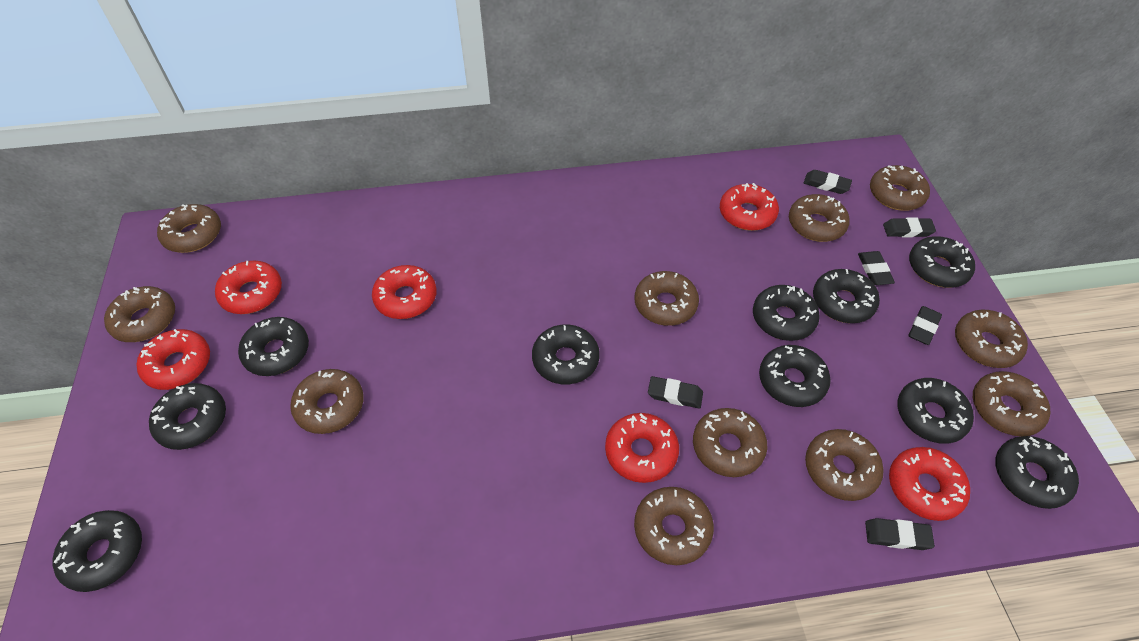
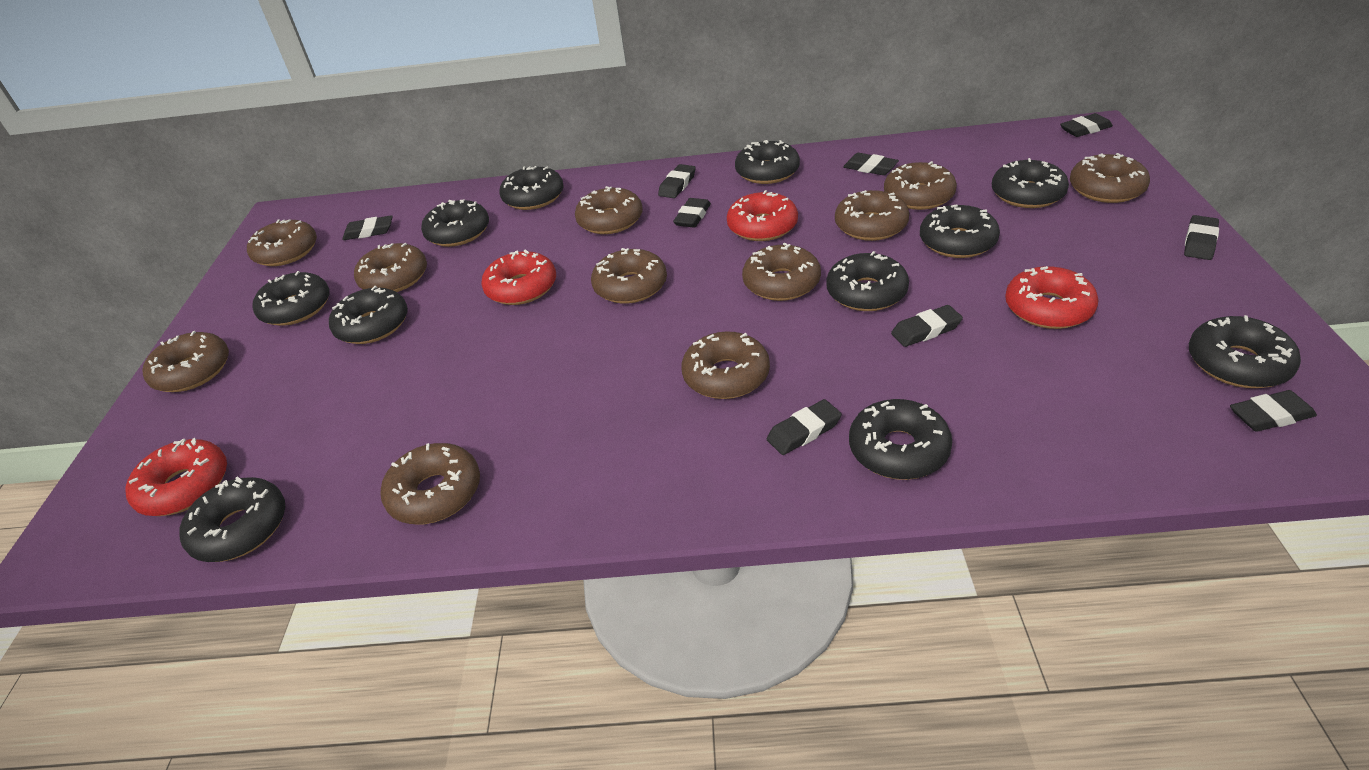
black donut: 10 -> 11
black eraser: 6 -> 9
red donut: 6 -> 4

